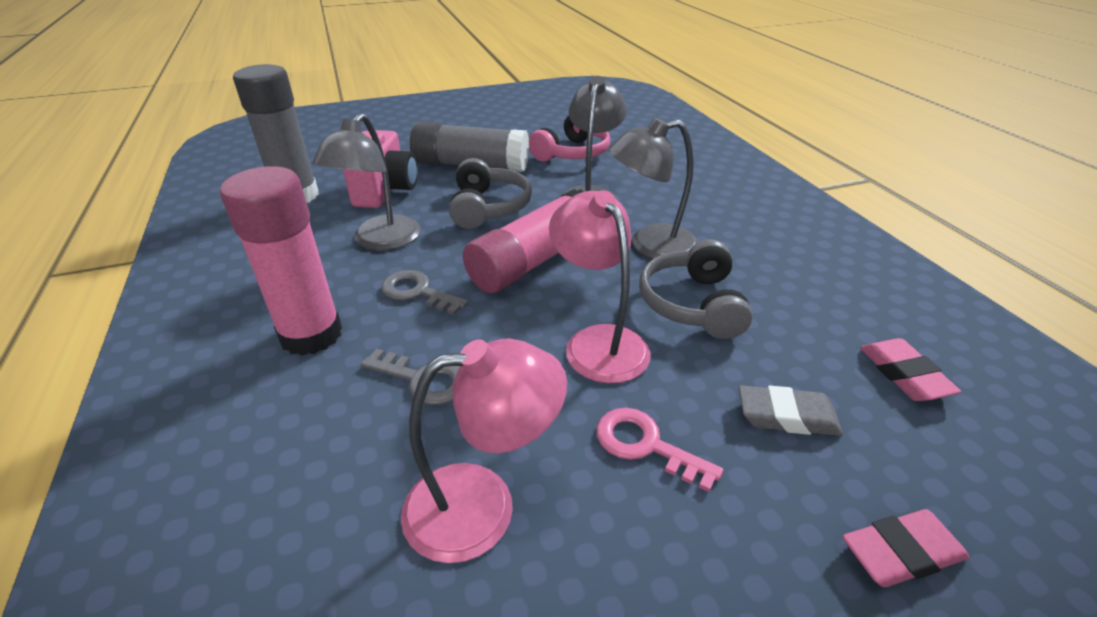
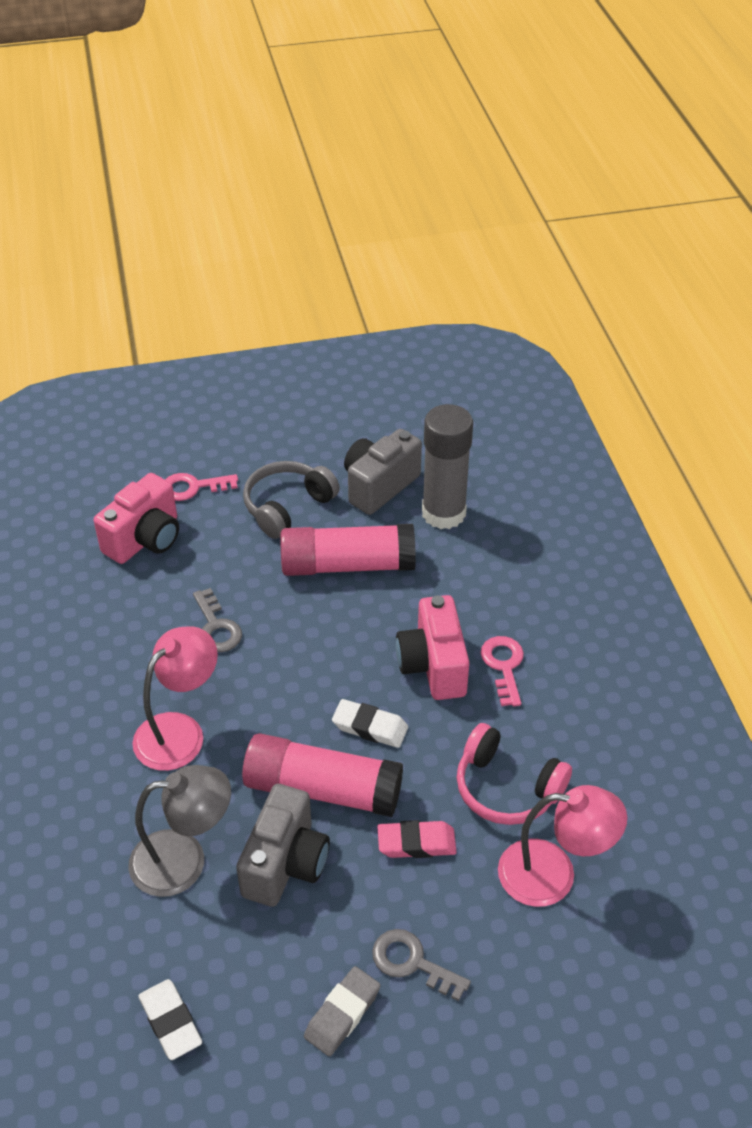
grey camera: 0 -> 2
grey glue stick: 2 -> 1
grey headphones: 2 -> 1
grey lamp: 3 -> 1
pink camera: 1 -> 2
pink eraser: 2 -> 1
pink key: 1 -> 2
white eraser: 0 -> 2

